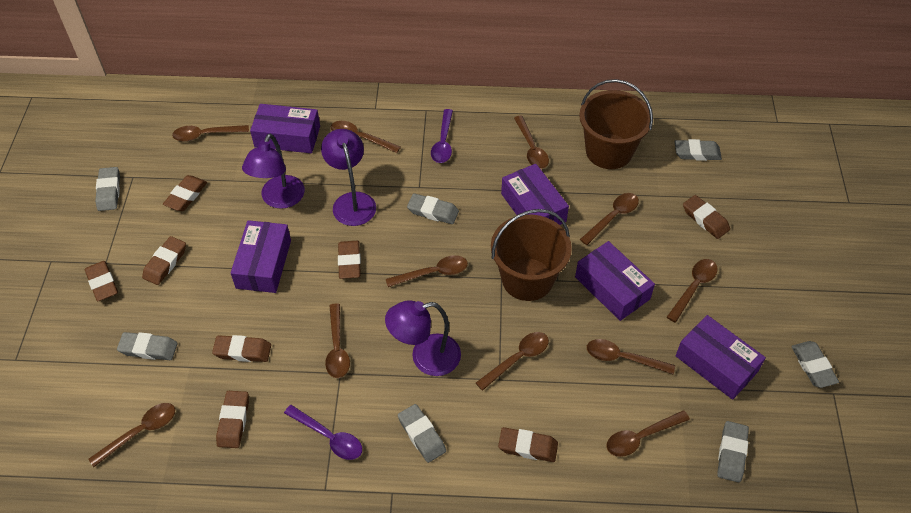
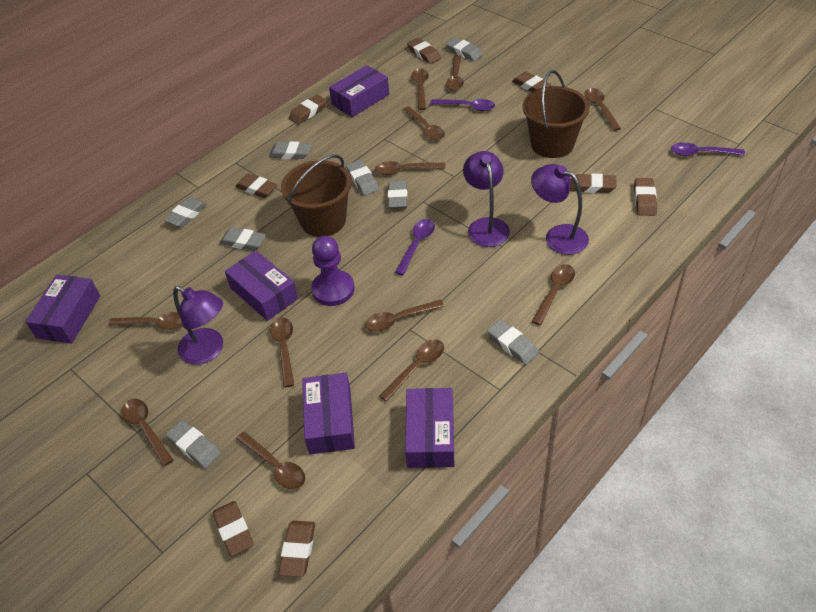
brown spoon: 11 -> 12
grey eraser: 7 -> 8
purple pawn: 0 -> 1
purple spoon: 2 -> 3

